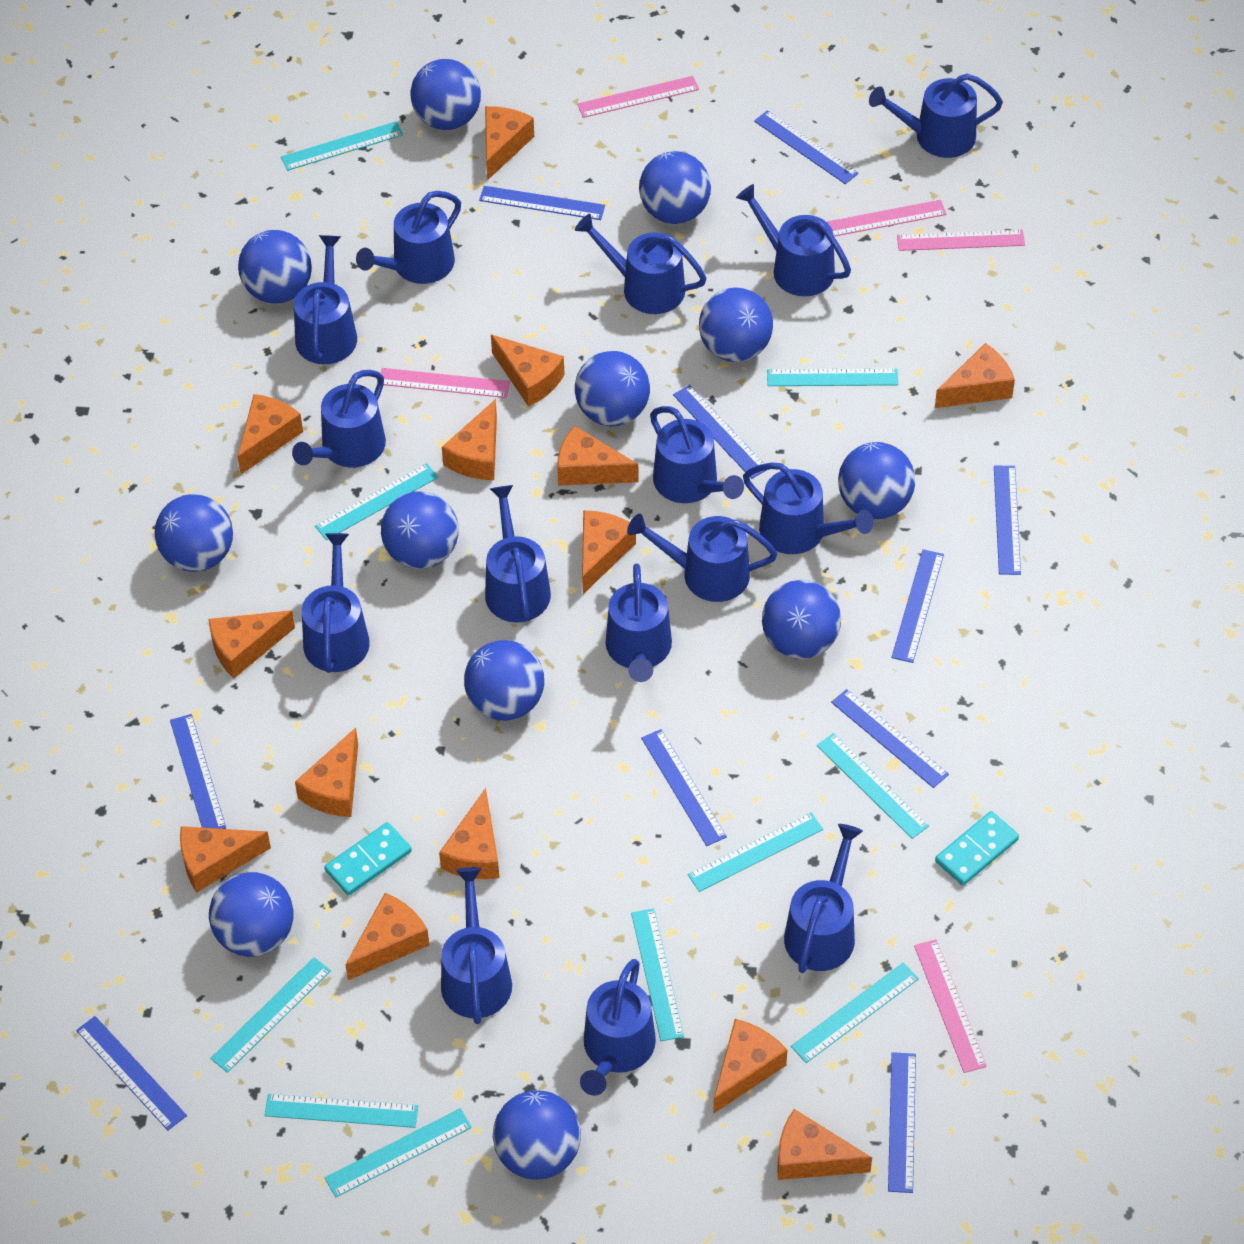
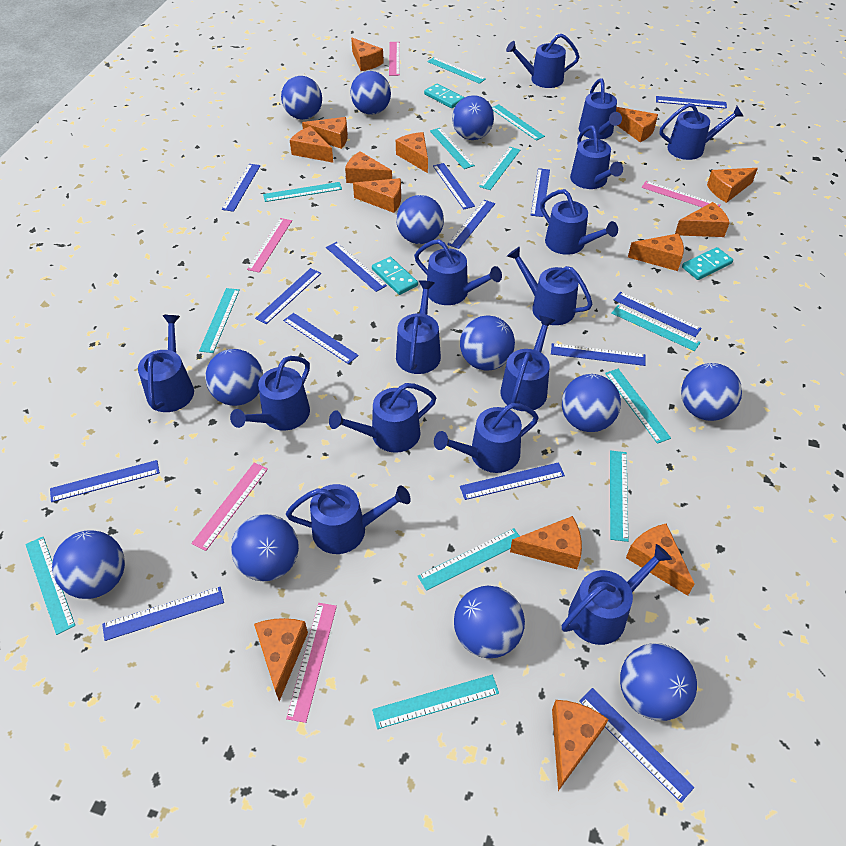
blue ruler: 10 -> 14
turquoise domino: 2 -> 3
turquoise ruler: 10 -> 12

